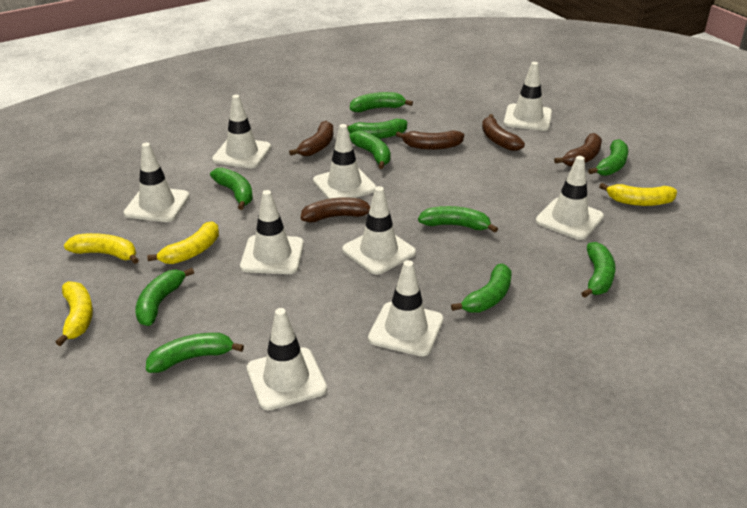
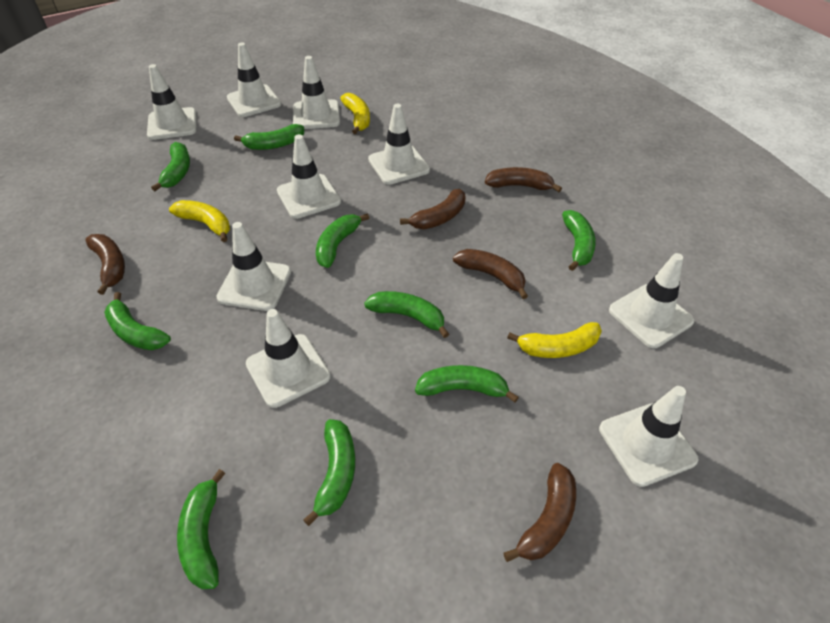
green banana: 10 -> 9
yellow banana: 4 -> 3

